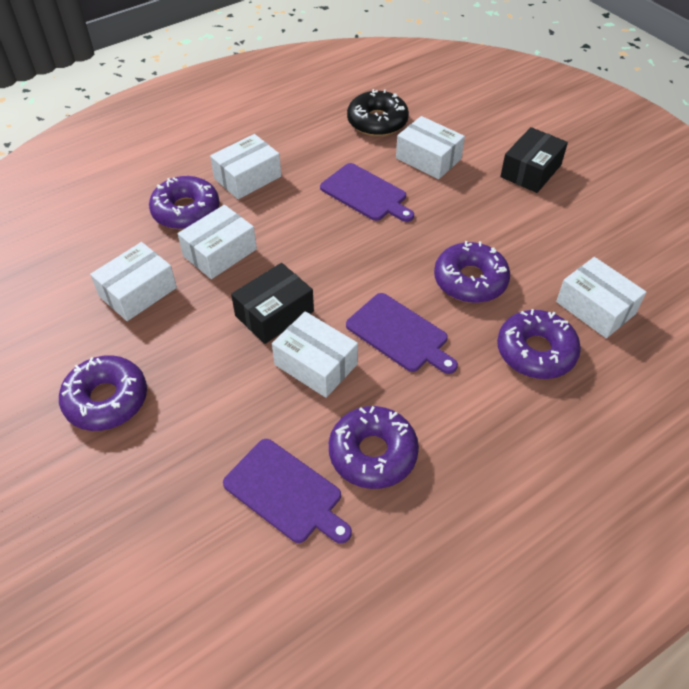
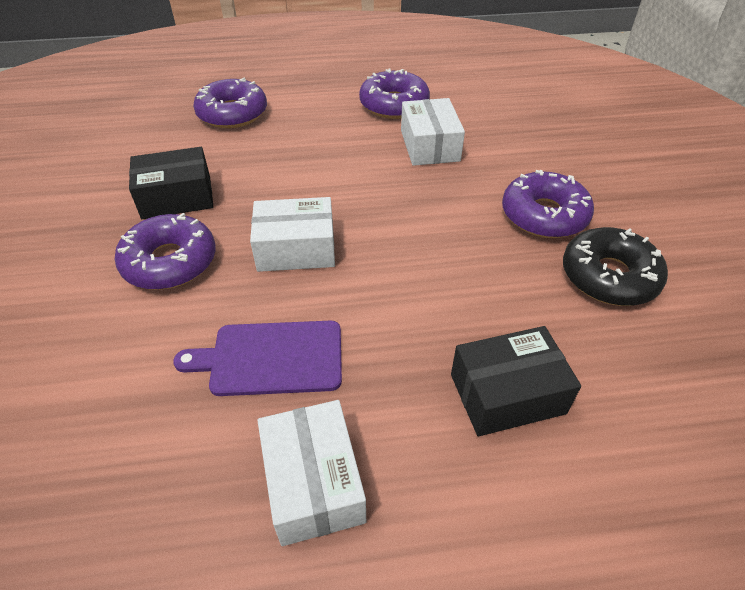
purple cutting board: 3 -> 1
purple donut: 5 -> 4
white box: 6 -> 3

